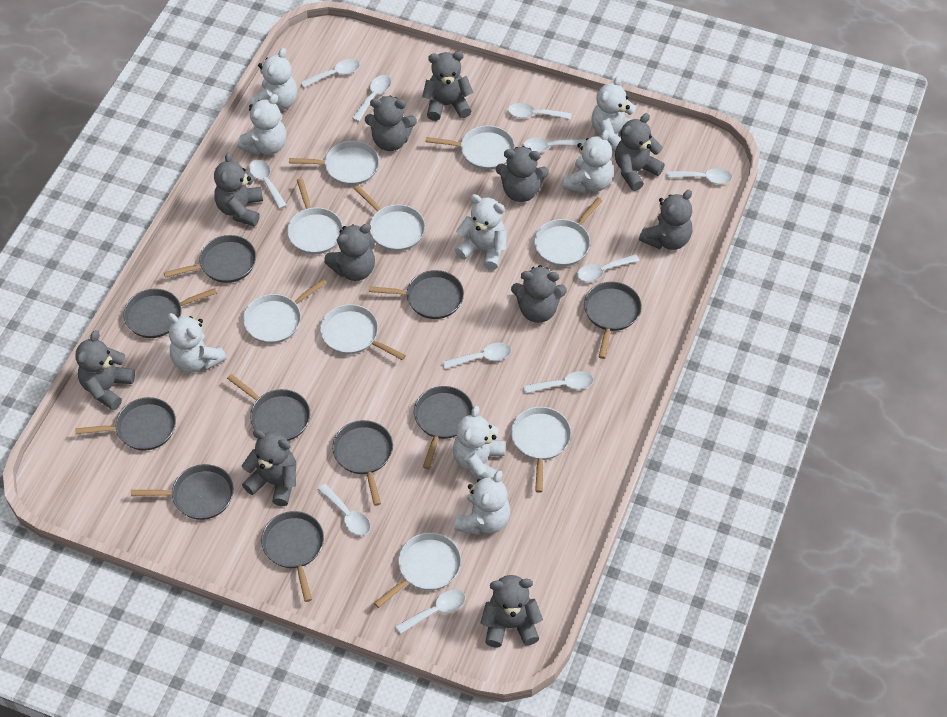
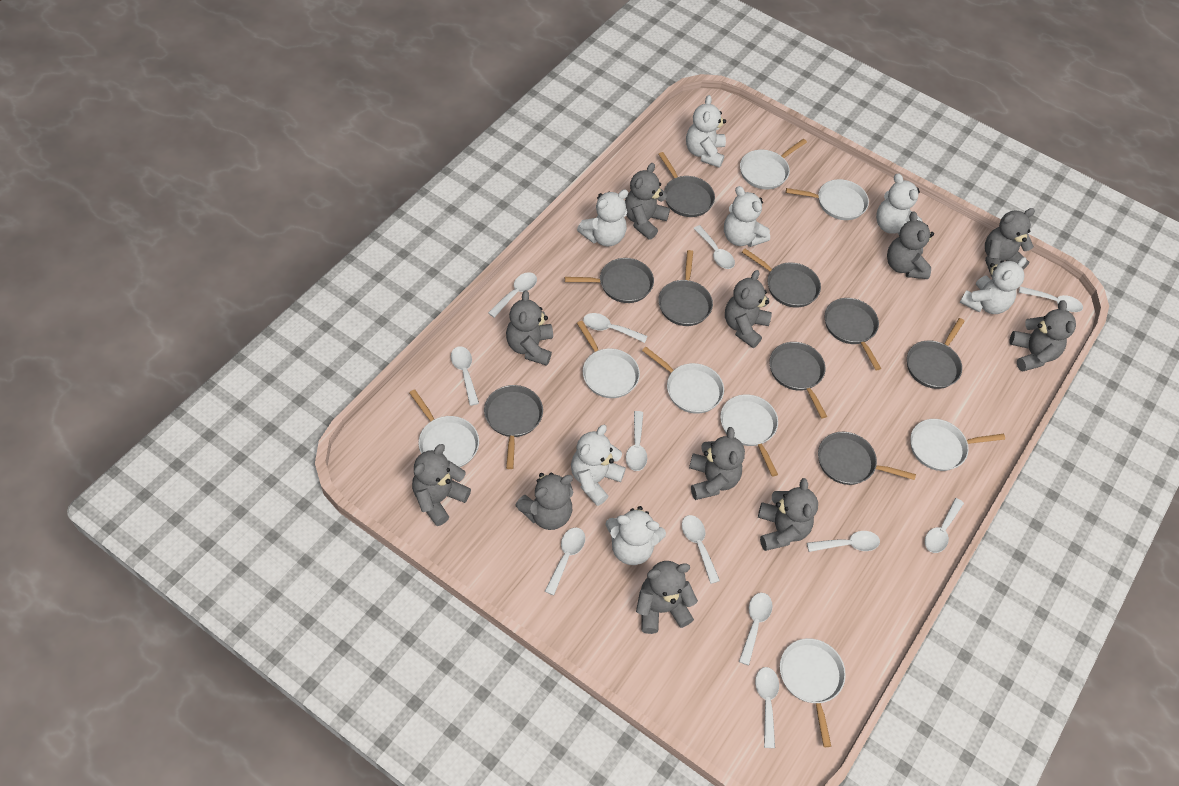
grey pan: 10 -> 9
white pan: 9 -> 8
white spoon: 11 -> 12
white teddy bear: 8 -> 7

